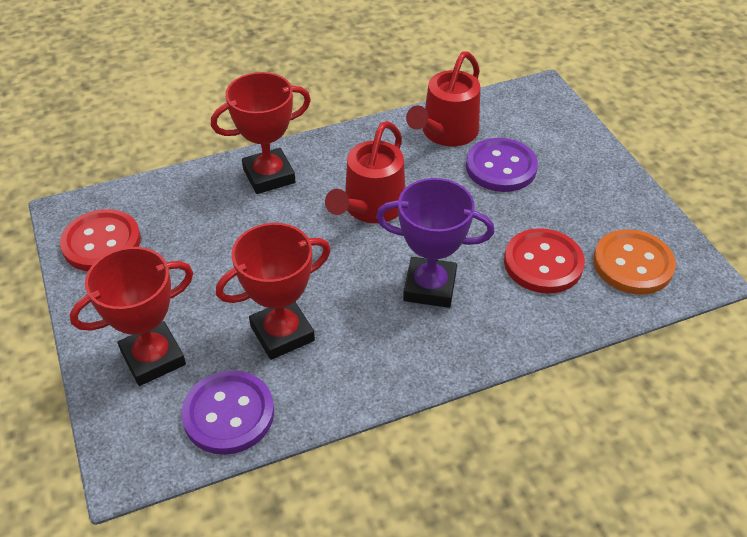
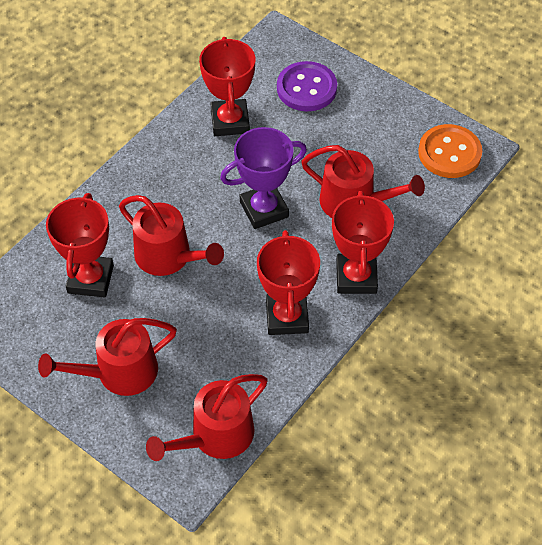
purple button: 2 -> 1
red button: 2 -> 0
red trophy: 3 -> 4
red watering can: 2 -> 4

